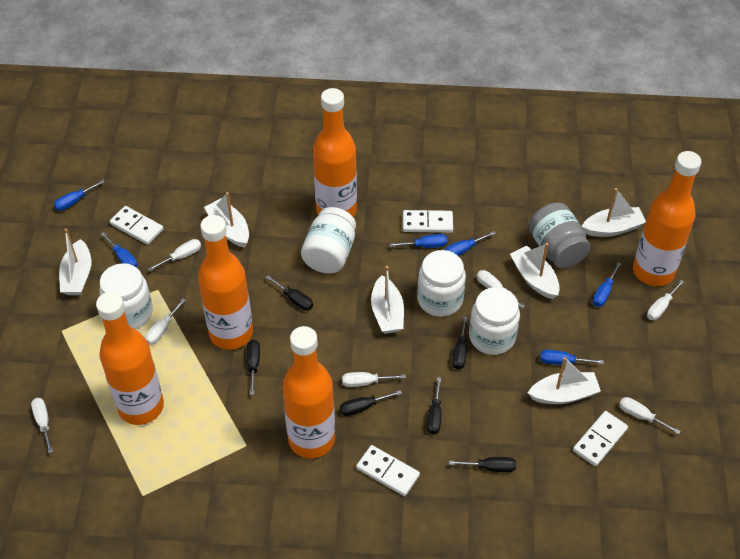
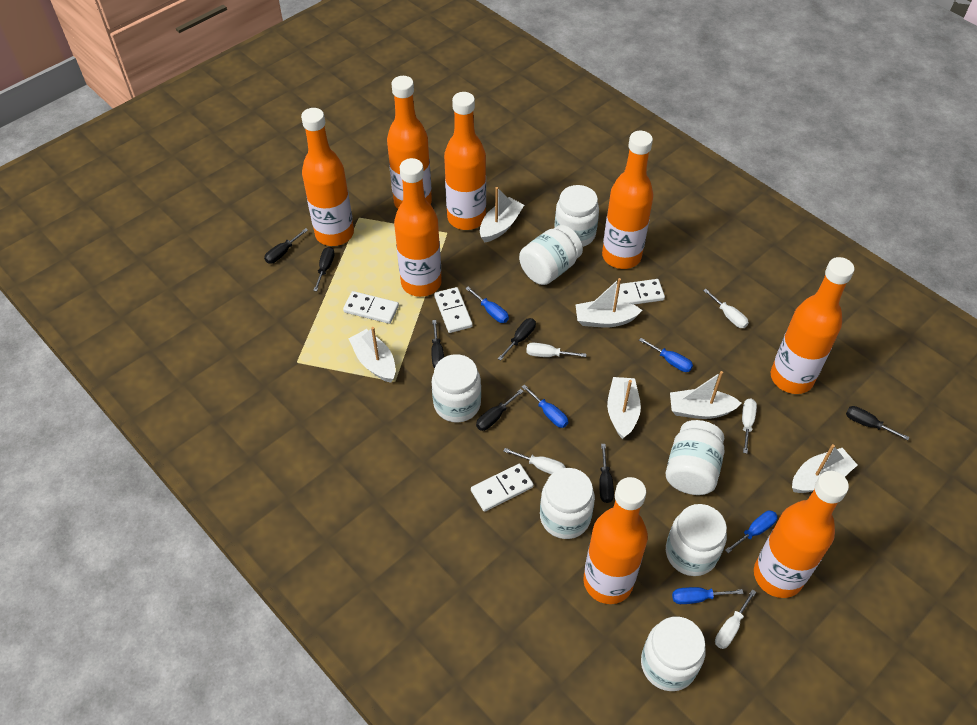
black screwdriver: 6 -> 7
blue screwdriver: 6 -> 5
grey jar: 1 -> 0
orange bottle: 5 -> 8
white jar: 4 -> 7
white screwdriver: 7 -> 5

